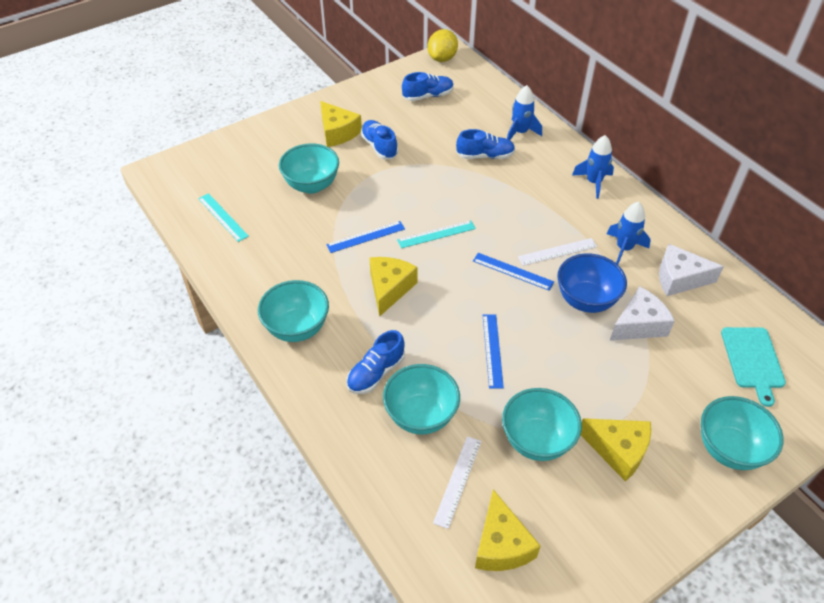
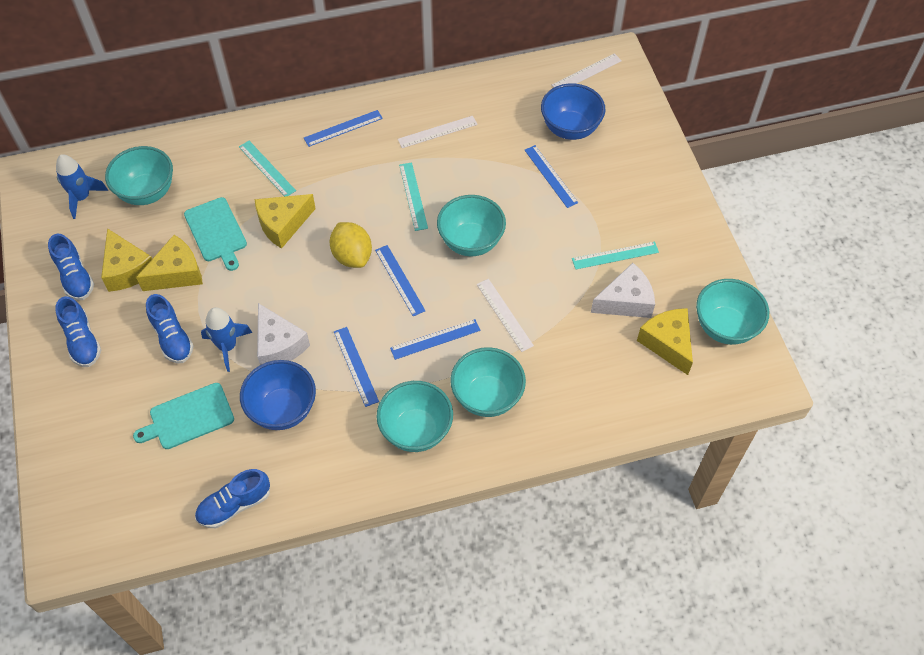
blue bowl: 1 -> 2
blue rocket: 3 -> 2
blue ruler: 3 -> 5
turquoise cutting board: 1 -> 2
turquoise ruler: 2 -> 3
white ruler: 2 -> 3

